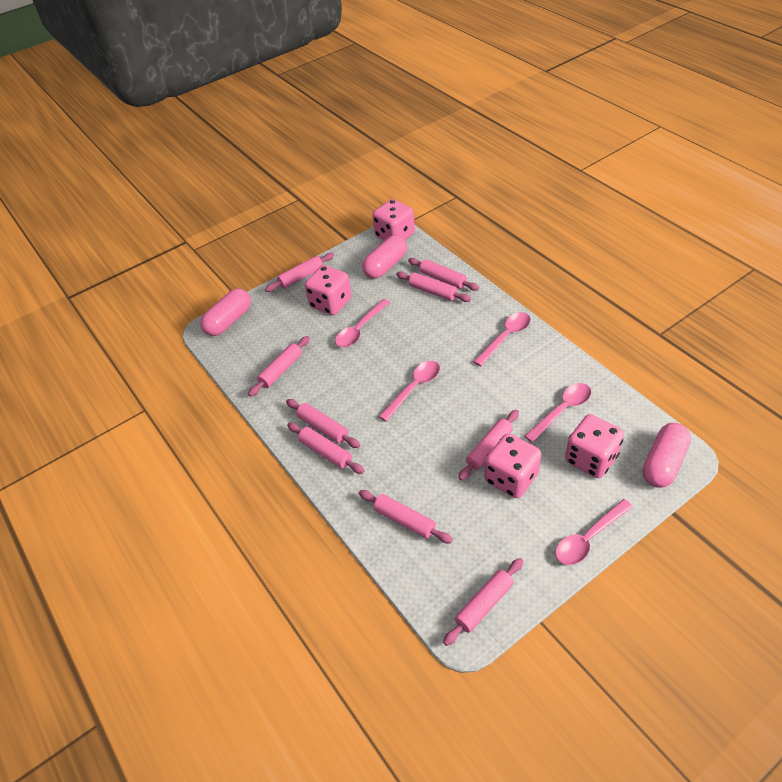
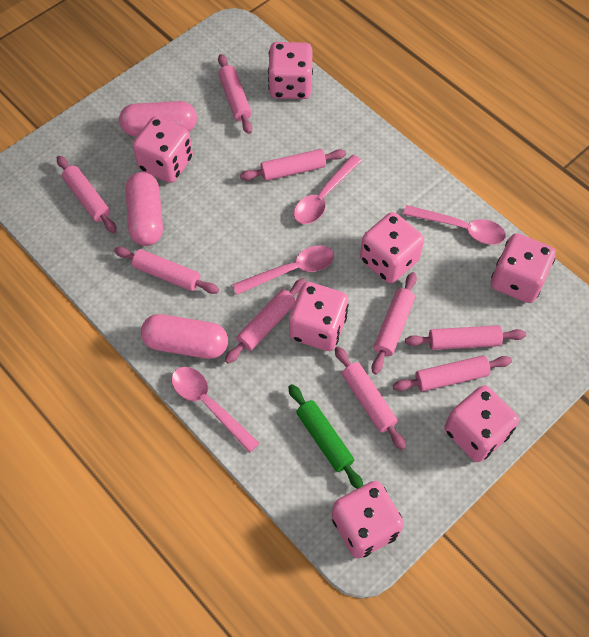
green rolling pin: 0 -> 1
pink dice: 4 -> 7
pink spoon: 5 -> 4

